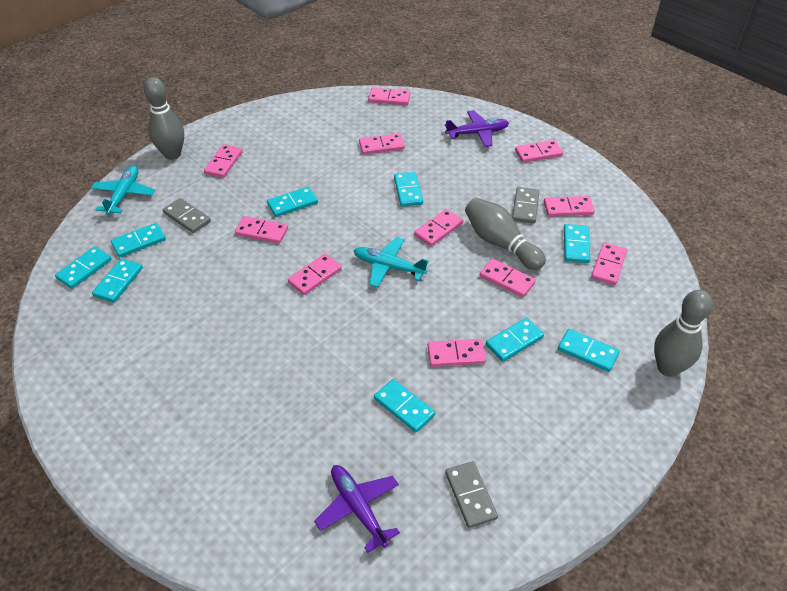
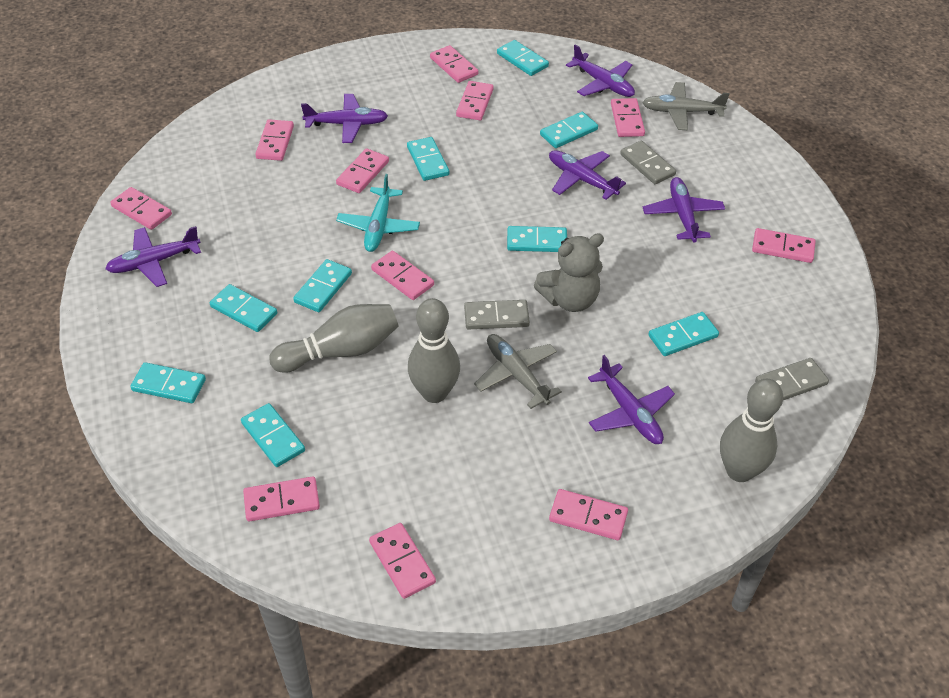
grey plane: 0 -> 2
grey teddy bear: 0 -> 1
purple plane: 2 -> 6
turquoise plane: 2 -> 1

